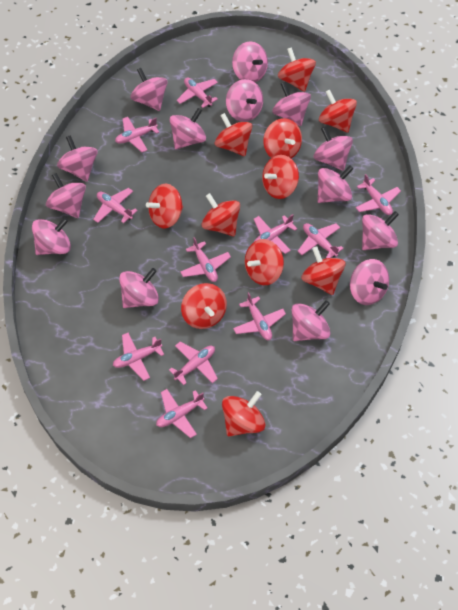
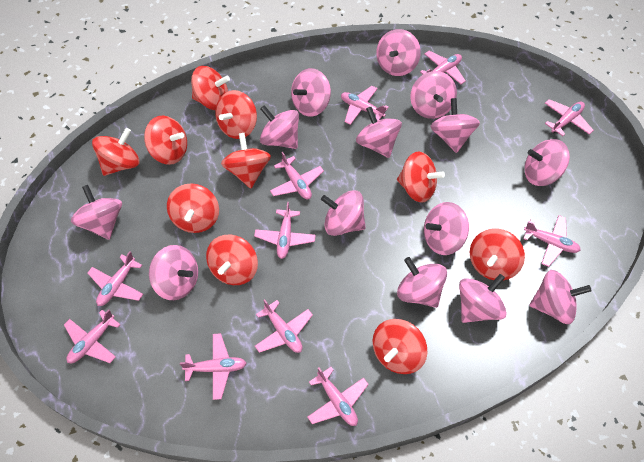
red spinning top: 11 -> 10

